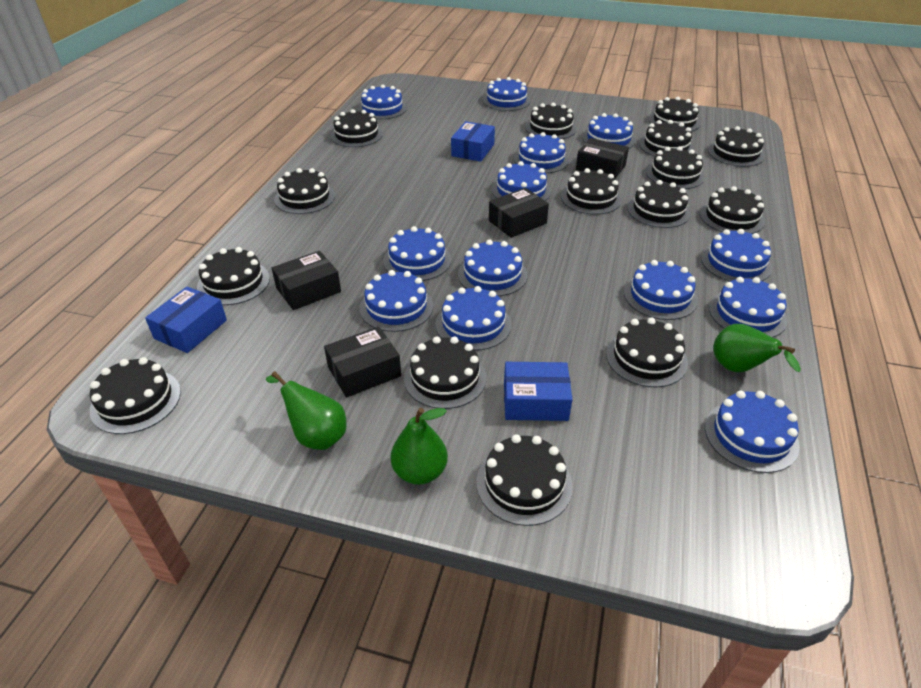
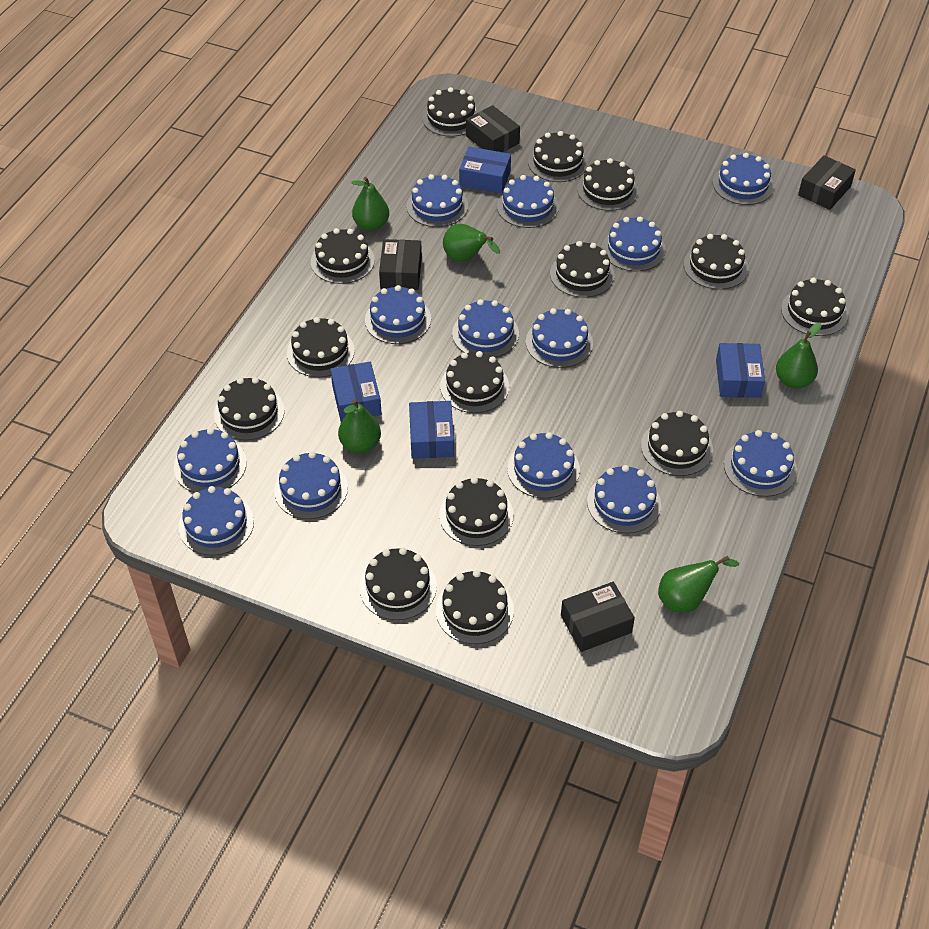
black cake: 15 -> 14
blue box: 3 -> 4
green pear: 3 -> 5

